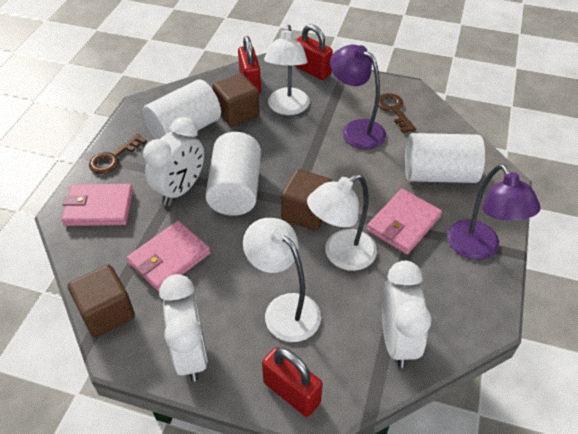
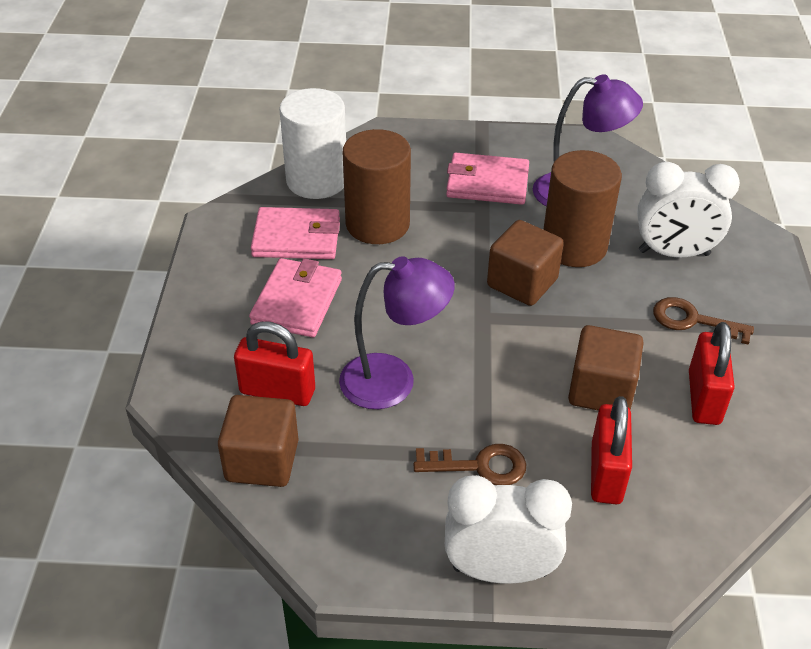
brown cylinder: 0 -> 2
white clock: 3 -> 2
white cylinder: 3 -> 1
white lamp: 3 -> 0

